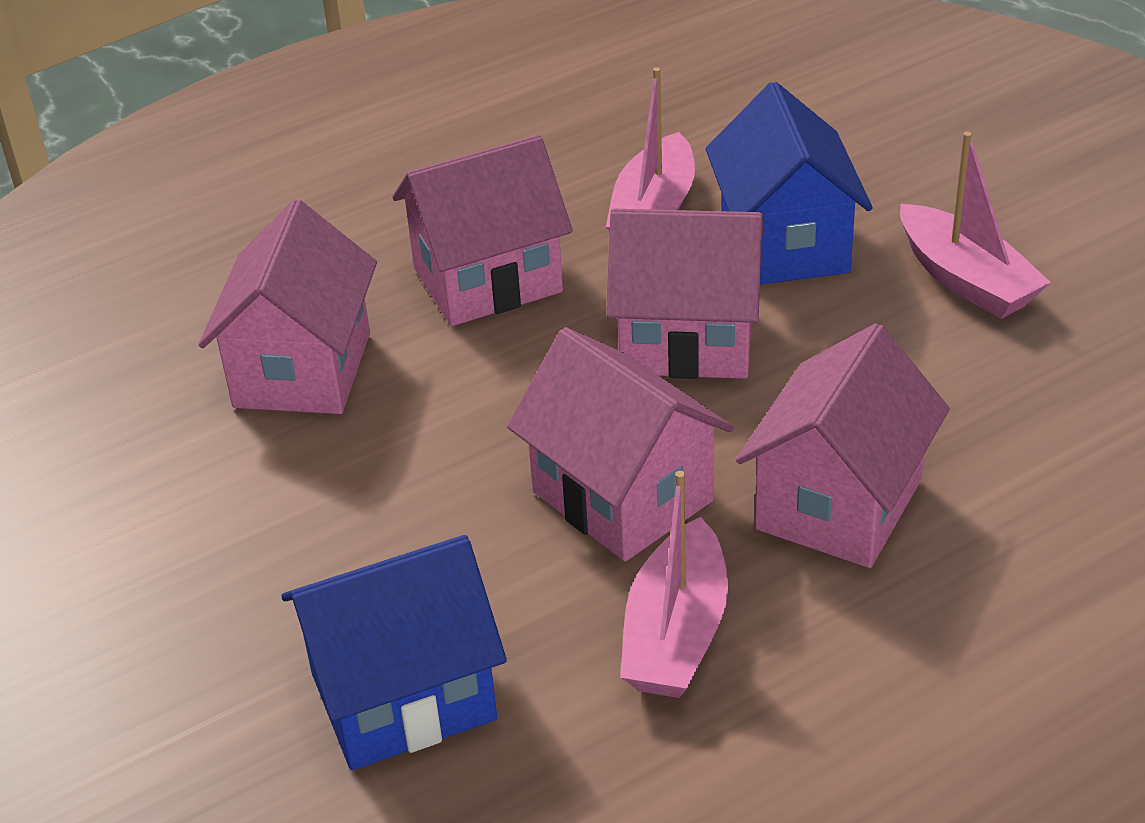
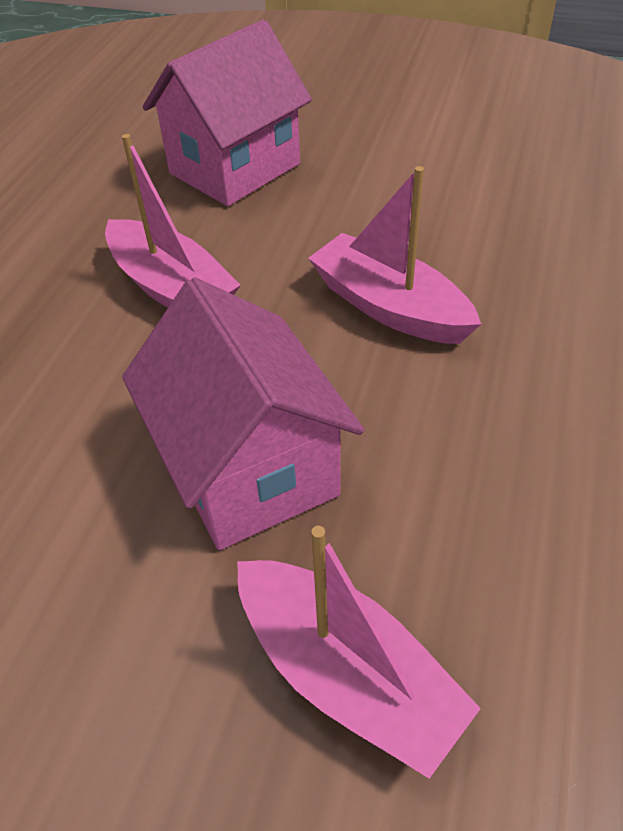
blue house: 2 -> 0
pink house: 5 -> 2

